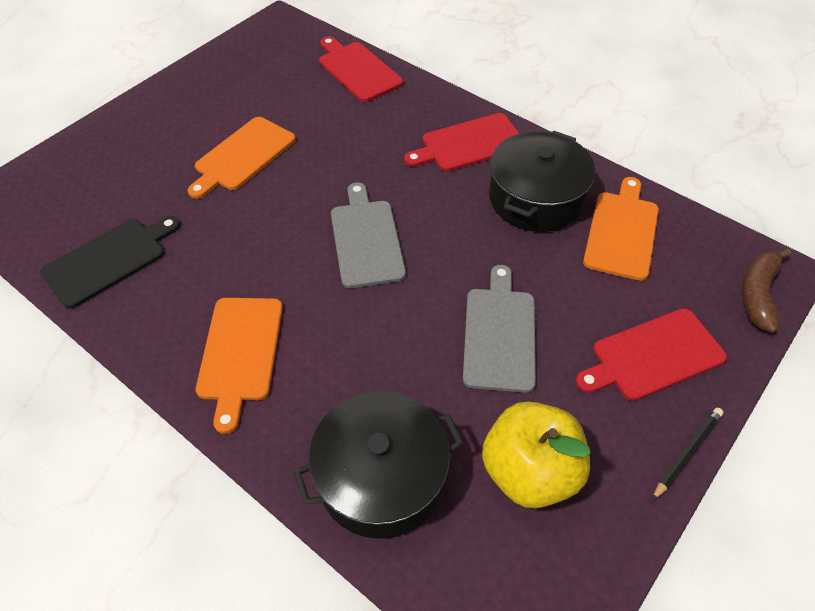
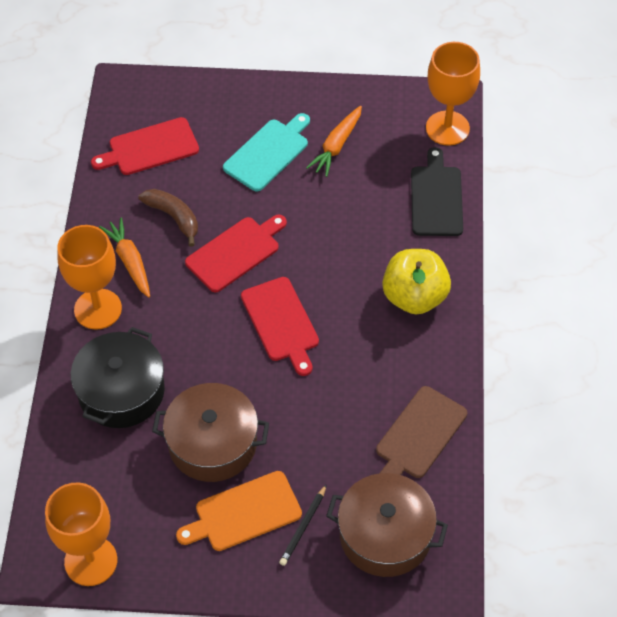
black pot: 2 -> 1
brown cutting board: 0 -> 1
brown pot: 0 -> 2
grey cutting board: 2 -> 0
orange carrot: 0 -> 2
orange cutting board: 3 -> 1
orange goblet: 0 -> 3
turquoise cutting board: 0 -> 1

